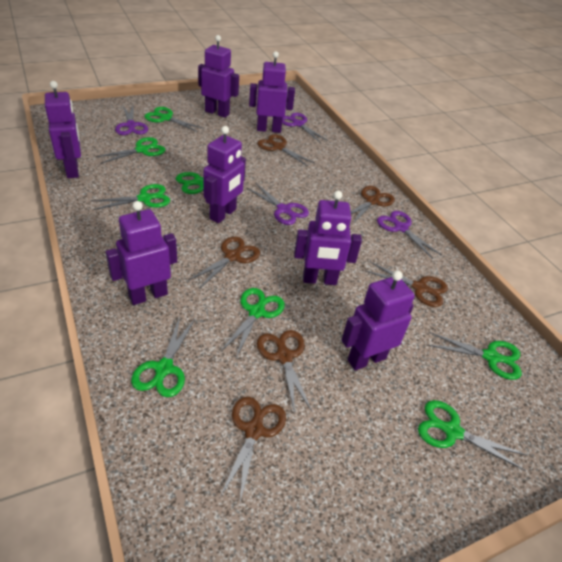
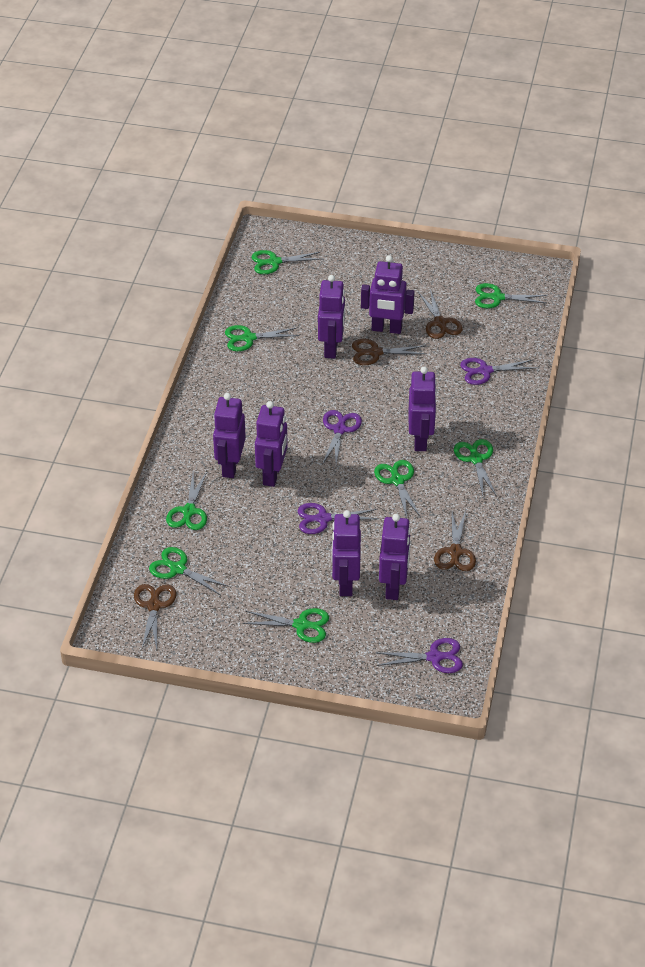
brown scissors: 6 -> 4

